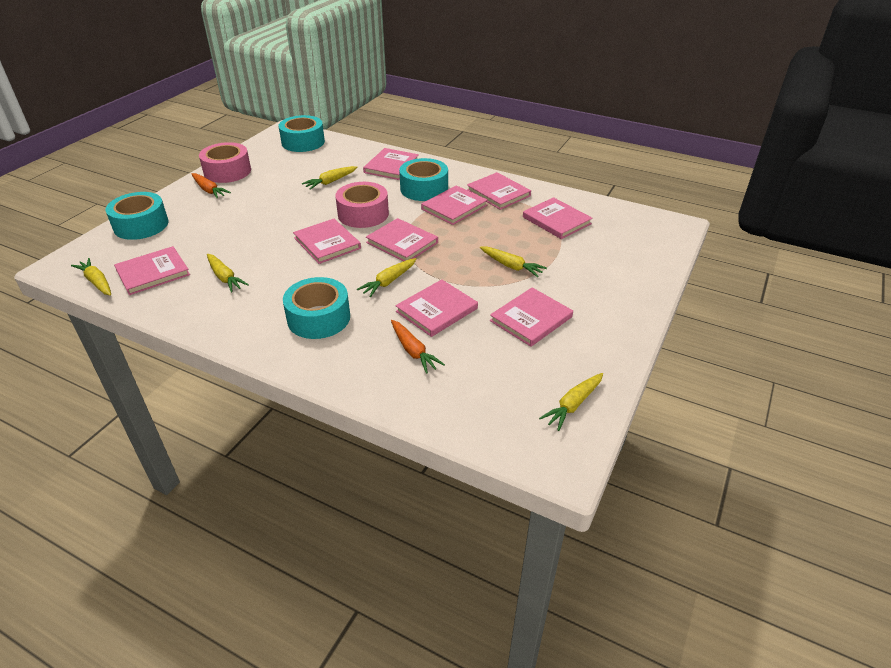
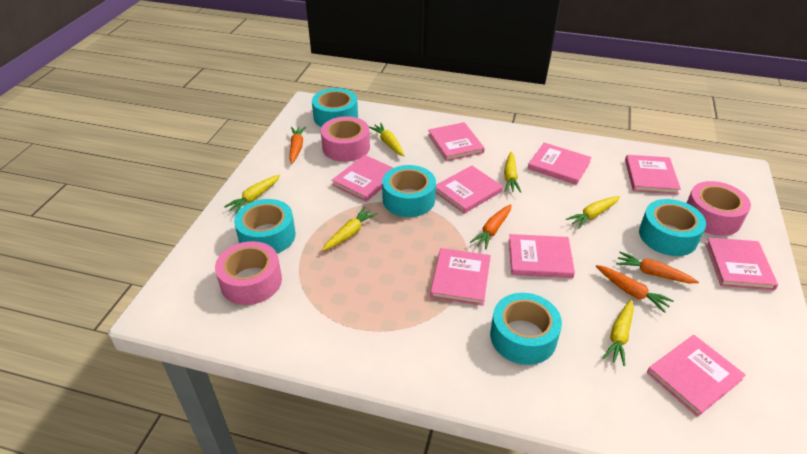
orange carrot: 2 -> 4
pink tape: 2 -> 3
turquoise tape: 4 -> 5

